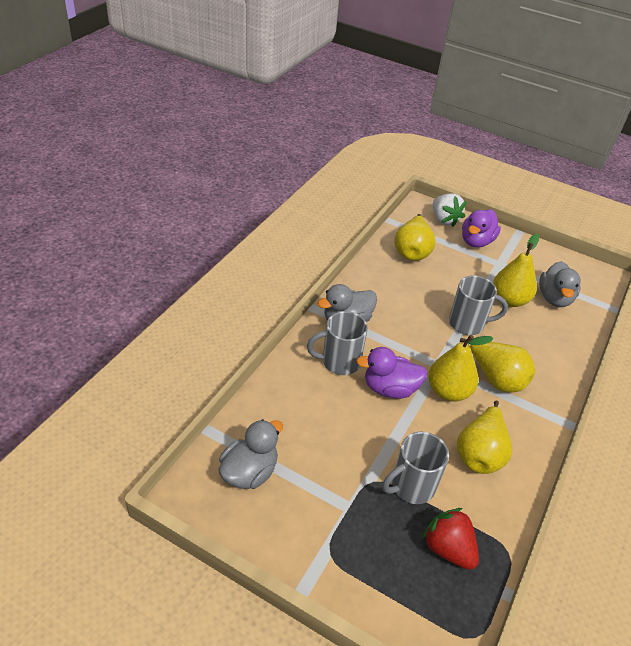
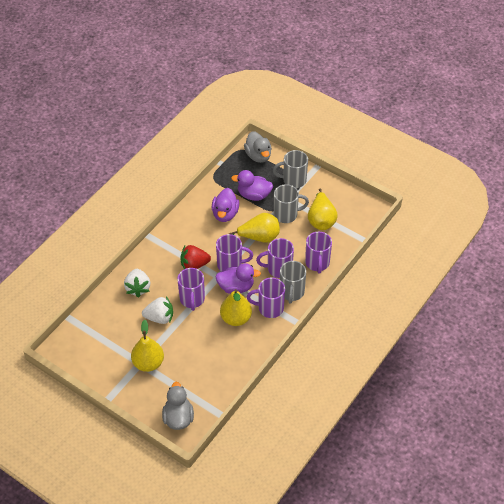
grey duck: 3 -> 2
purple duck: 2 -> 3
purple mug: 0 -> 5
white strawberry: 1 -> 2
yellow pear: 5 -> 4

